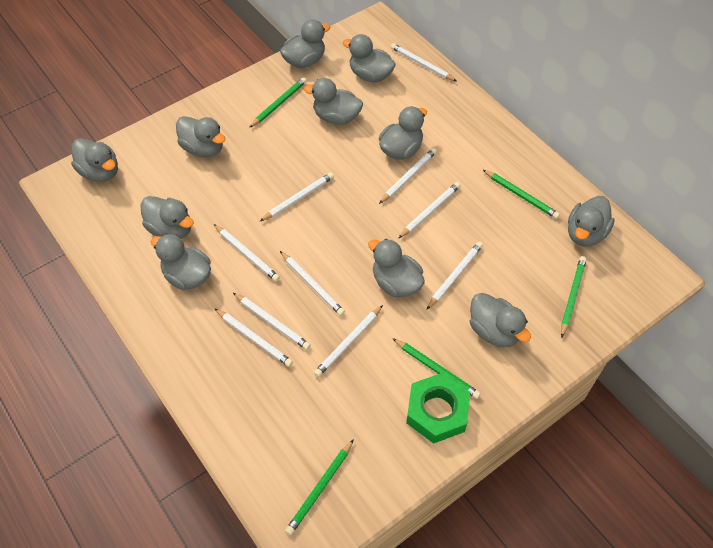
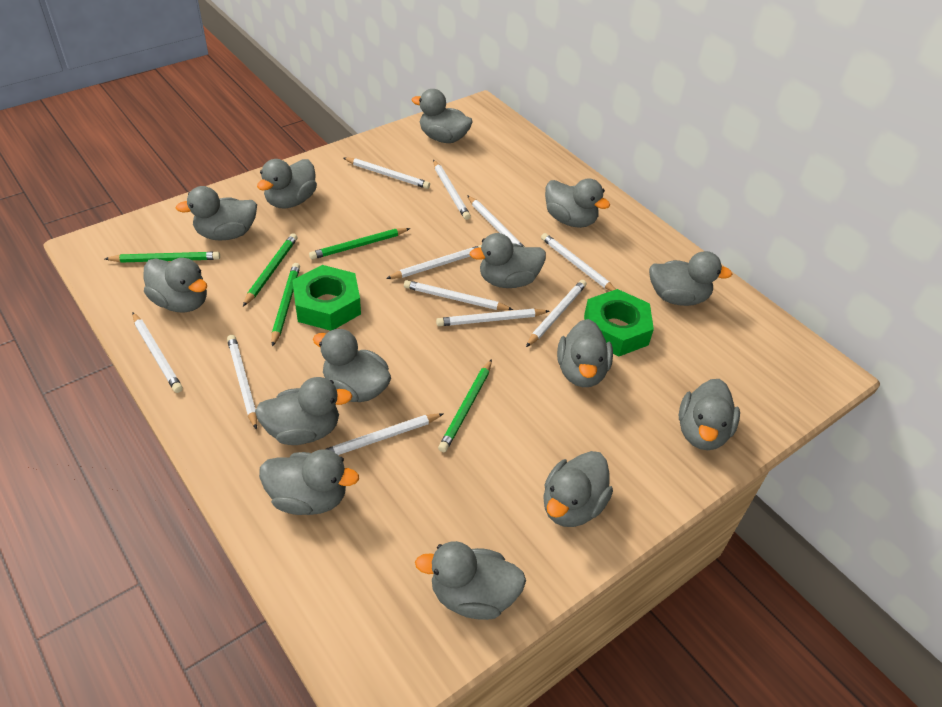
green nut: 1 -> 2
grey duck: 11 -> 14
white pencil: 10 -> 11

